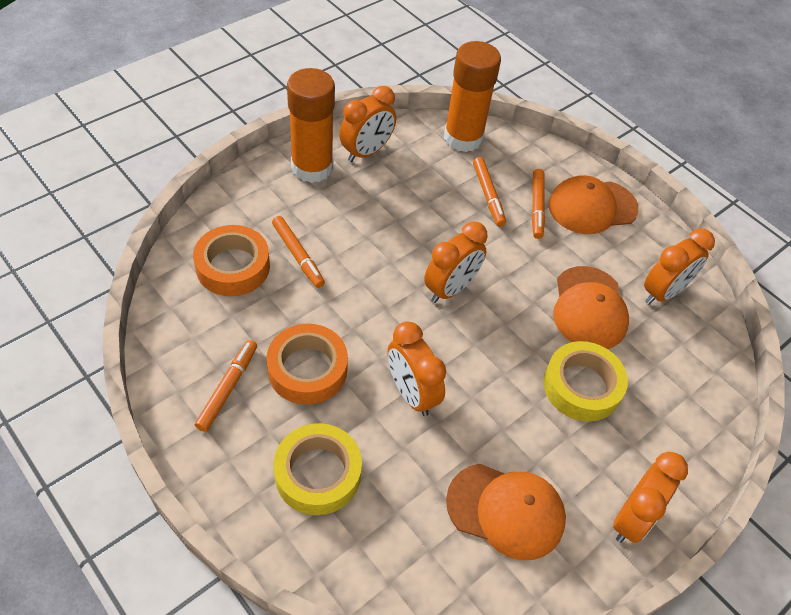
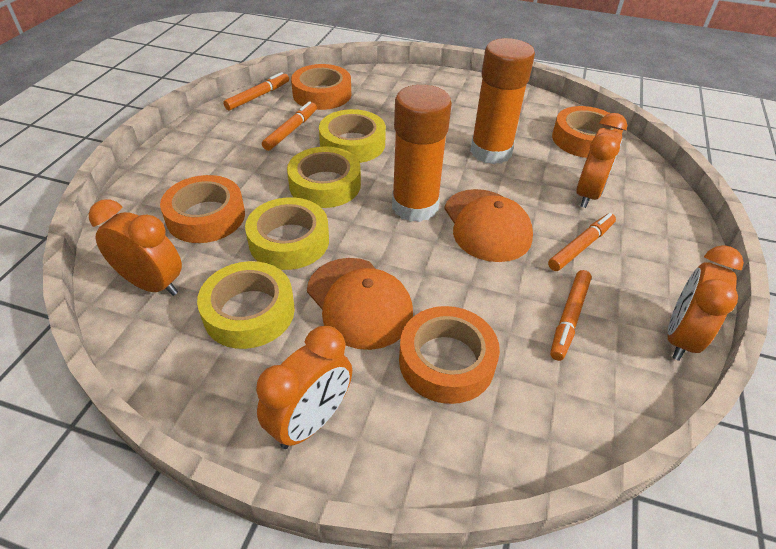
orange cap: 3 -> 2
orange clock: 5 -> 4
orange tape: 2 -> 4
yellow tape: 2 -> 4

